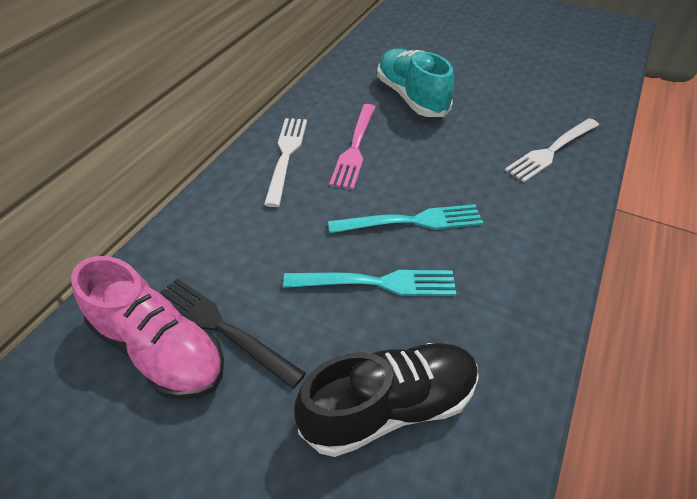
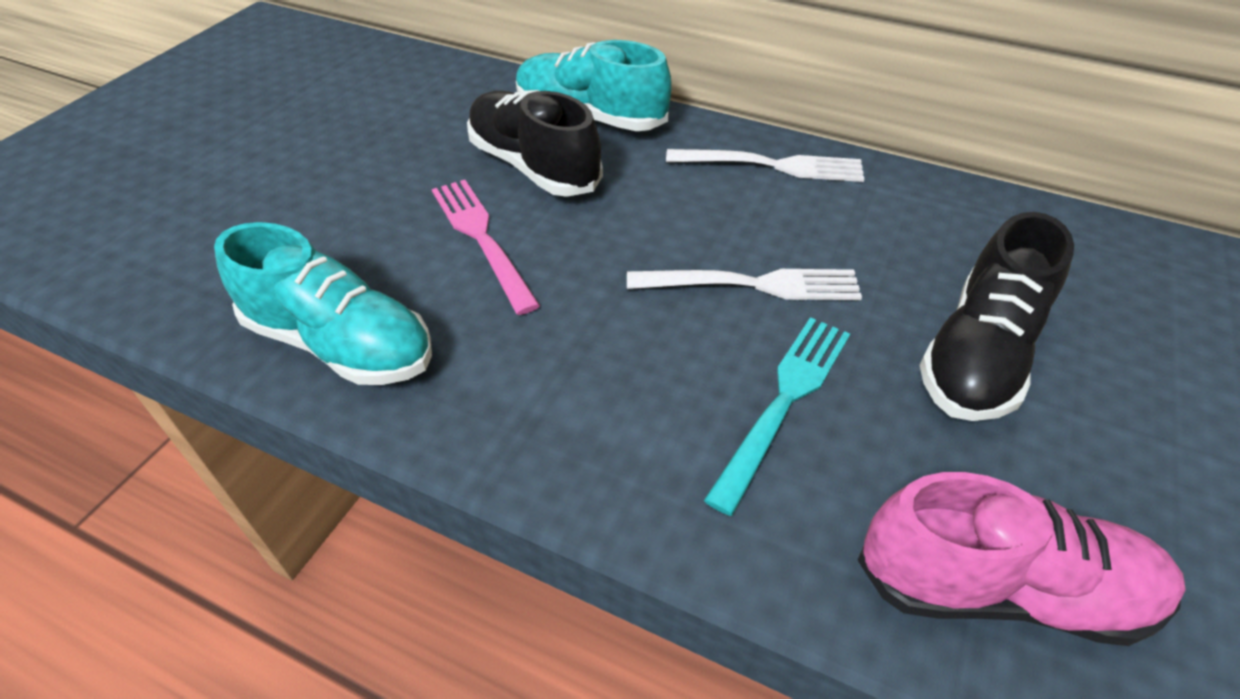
black fork: 1 -> 0
black shoe: 1 -> 2
turquoise fork: 2 -> 1
turquoise shoe: 1 -> 2

